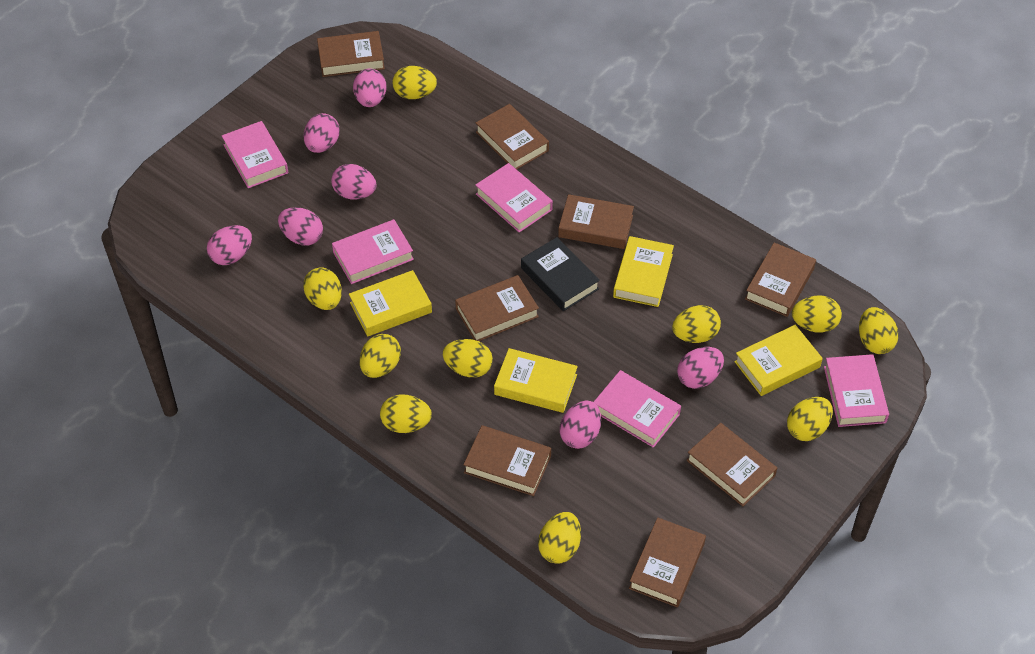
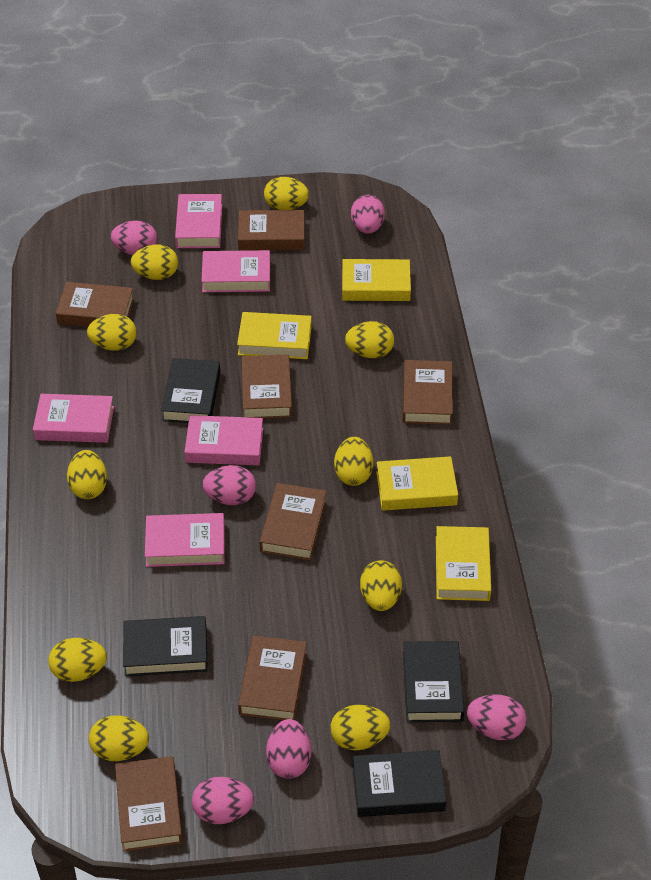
black book: 1 -> 4
brown book: 8 -> 7
pink egg: 7 -> 6

